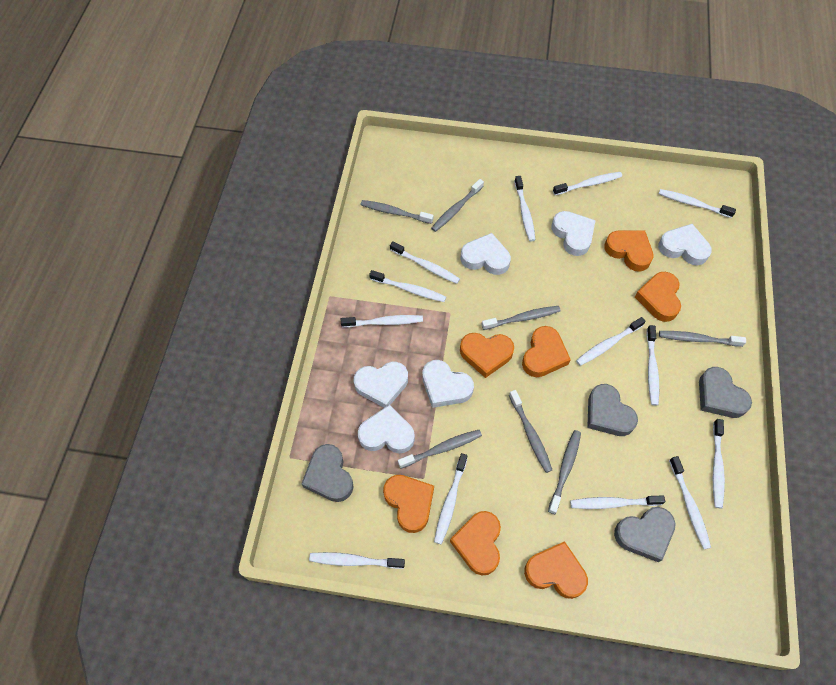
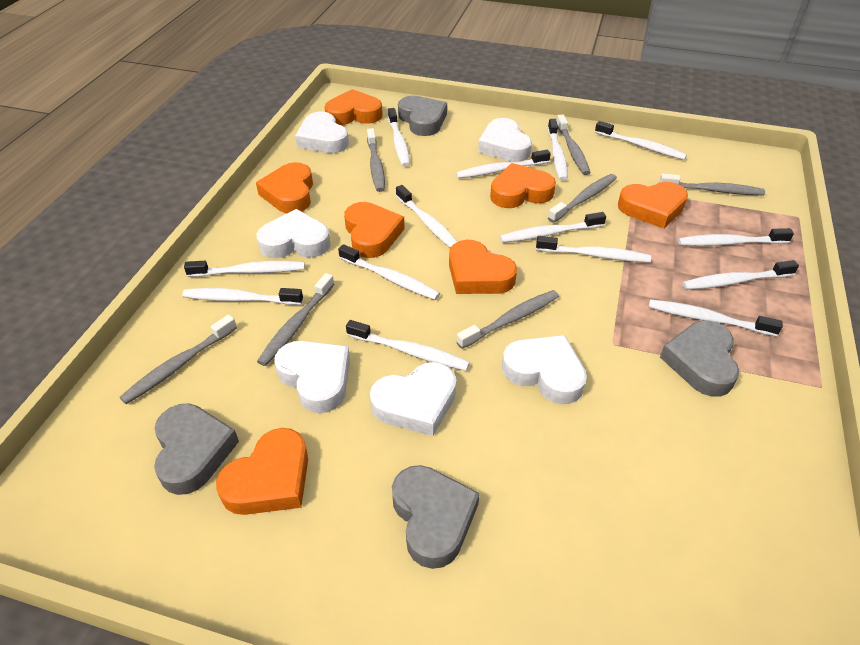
white toothbrush: 13 -> 14

